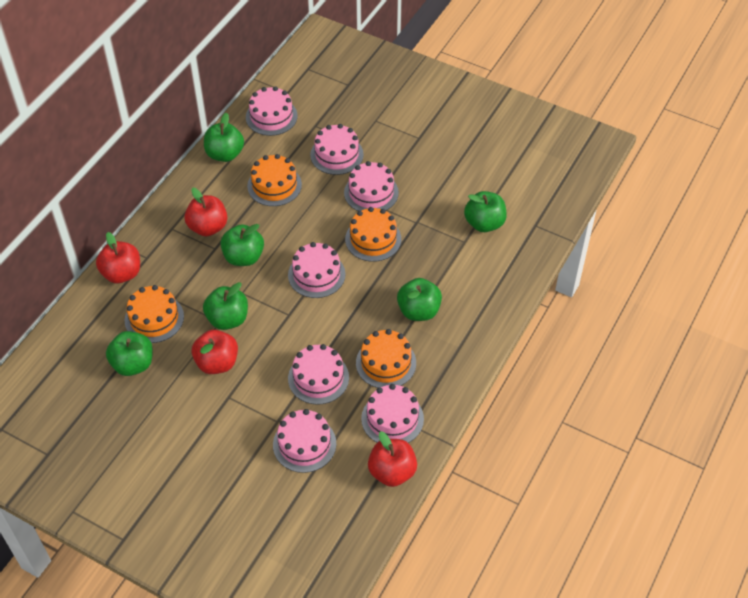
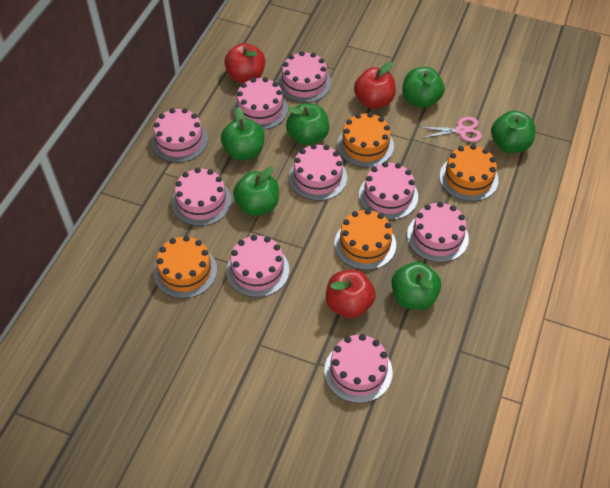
pink cake: 7 -> 9
pink scissors: 0 -> 1
red apple: 4 -> 3

